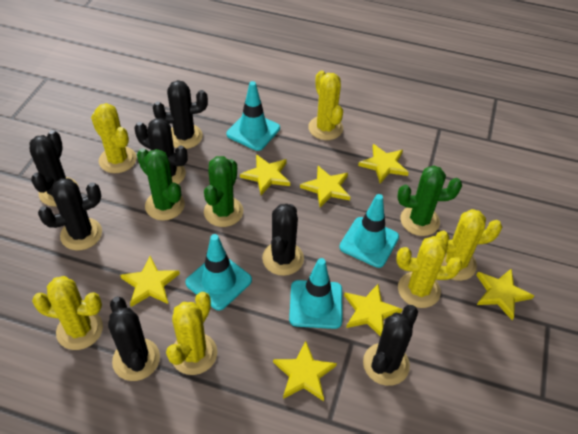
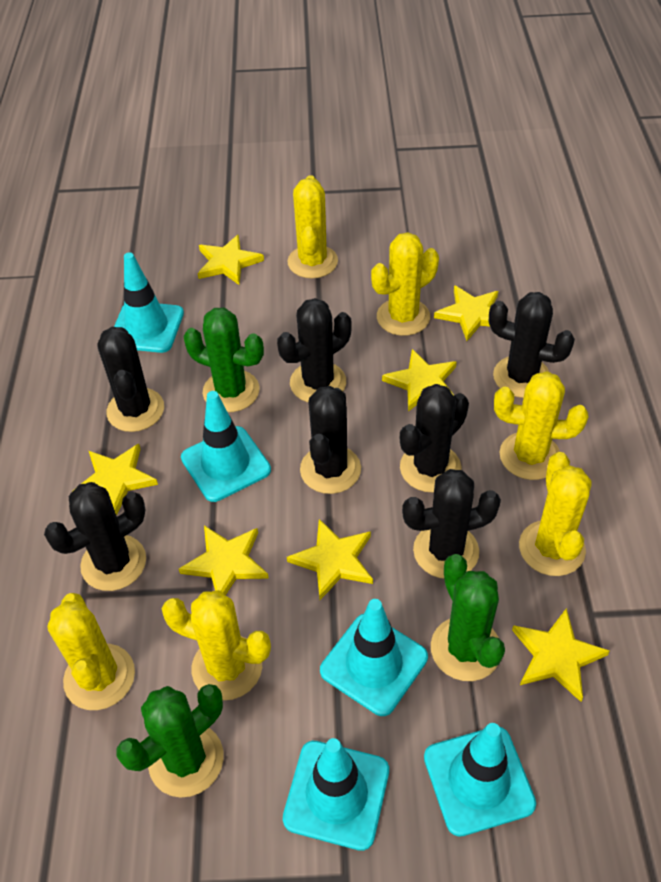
turquoise traffic cone: 4 -> 5

